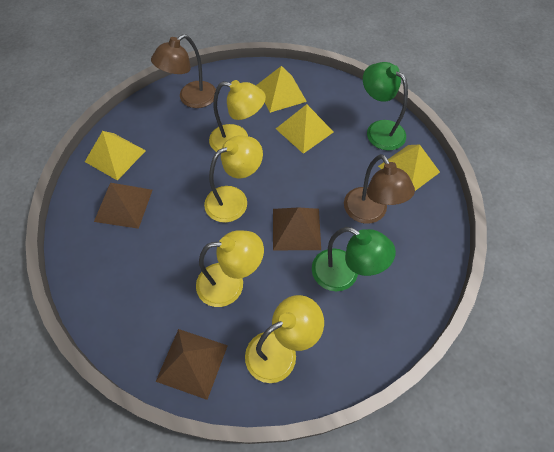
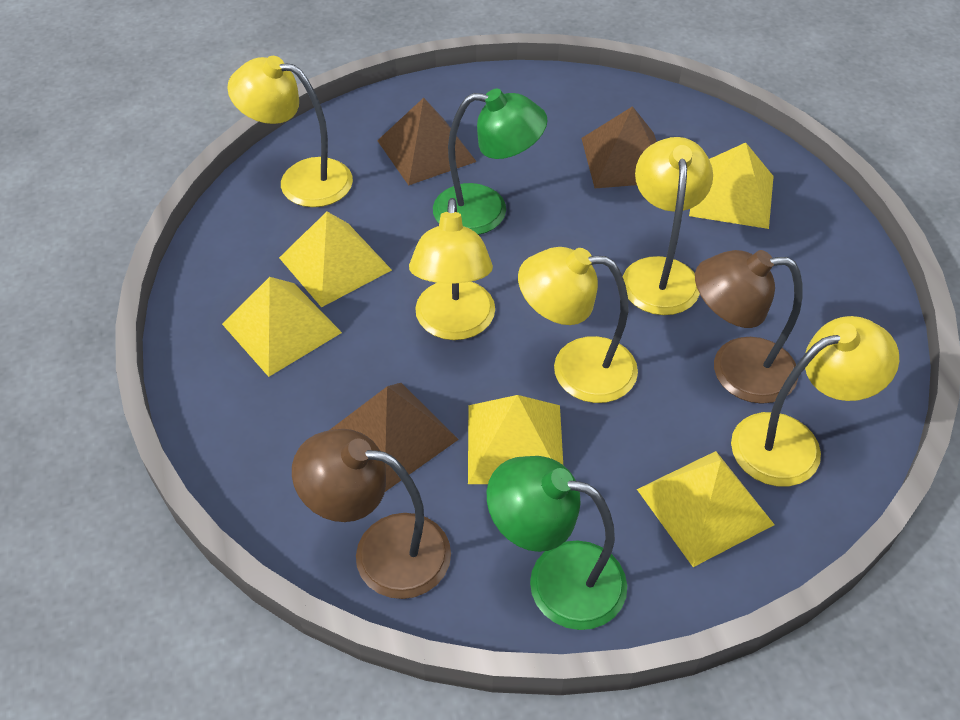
yellow lamp: 4 -> 5
yellow pyramid: 4 -> 5

